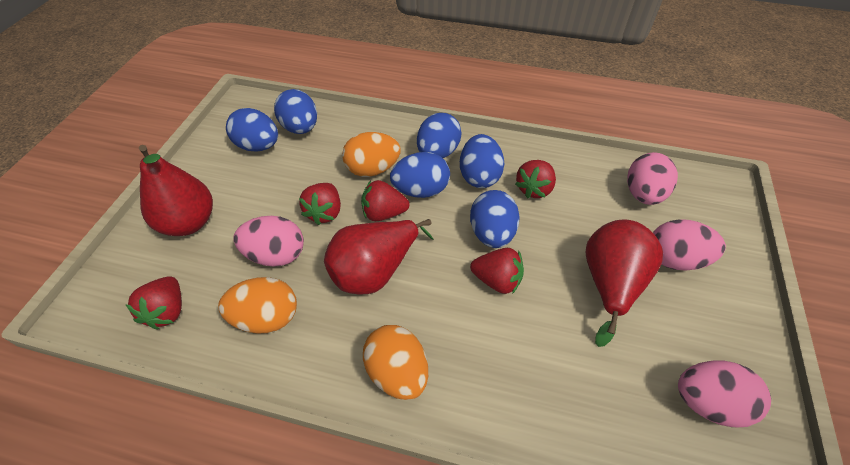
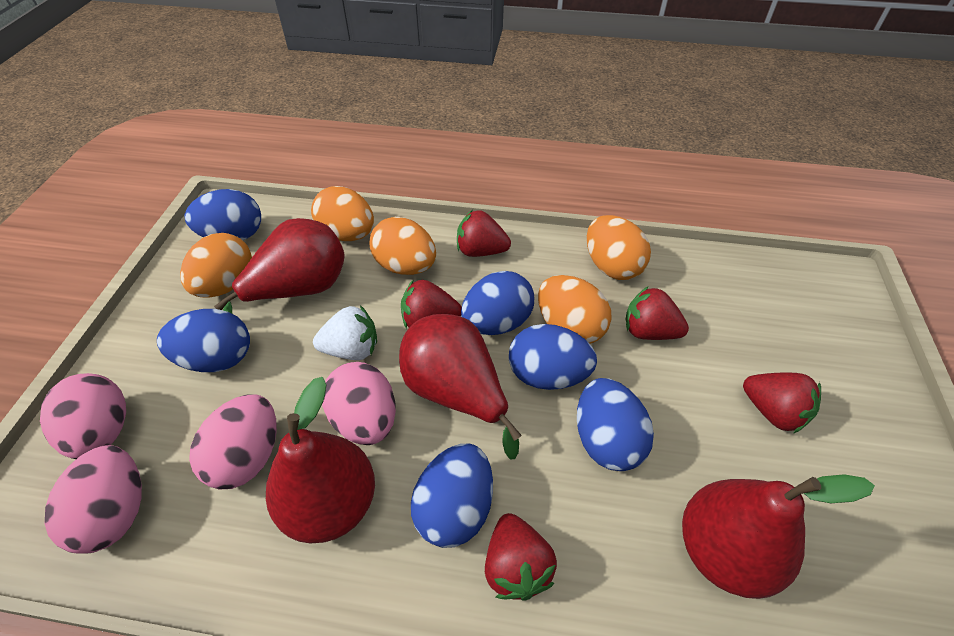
orange egg: 3 -> 5
red pear: 3 -> 4
white strawberry: 0 -> 1

